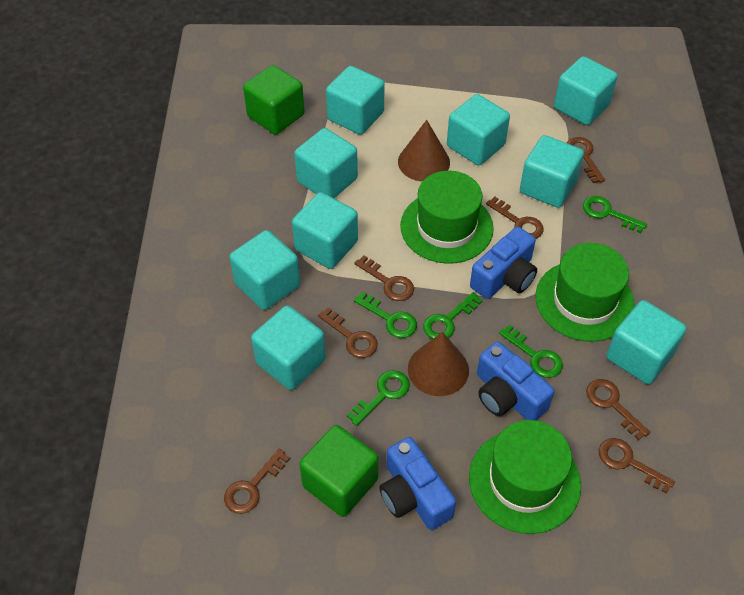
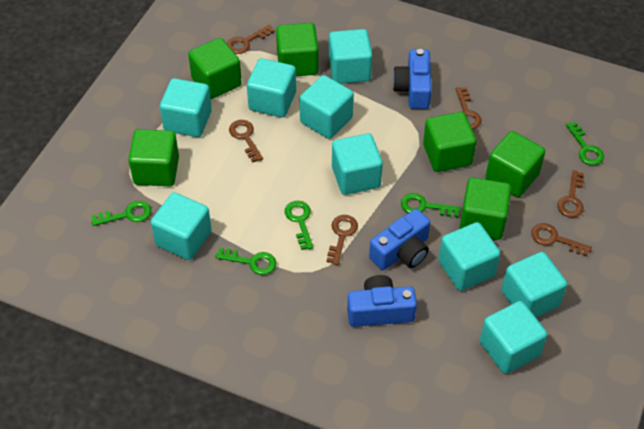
brown cone: 2 -> 0
brown key: 7 -> 6
green cube: 2 -> 6
green hat: 3 -> 0

